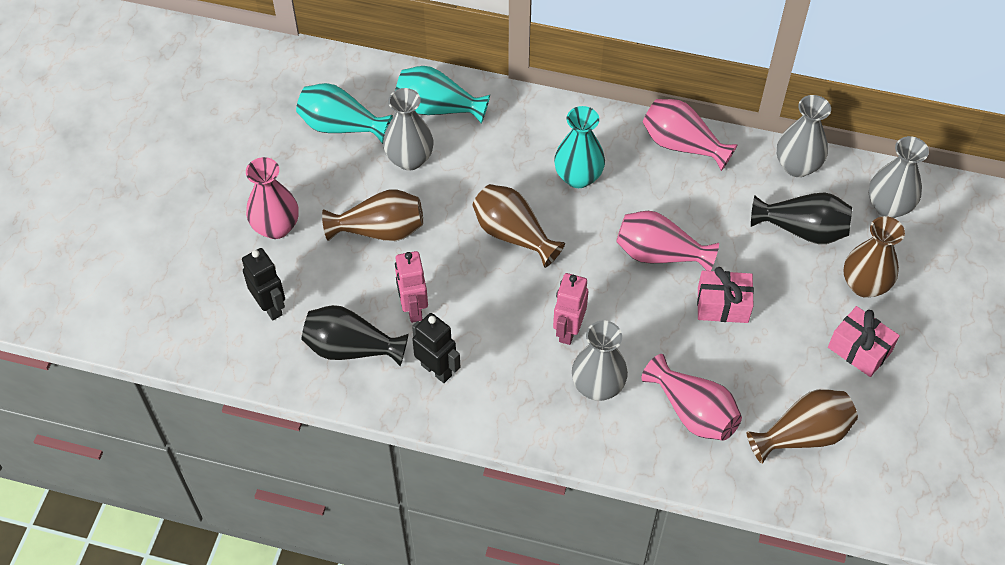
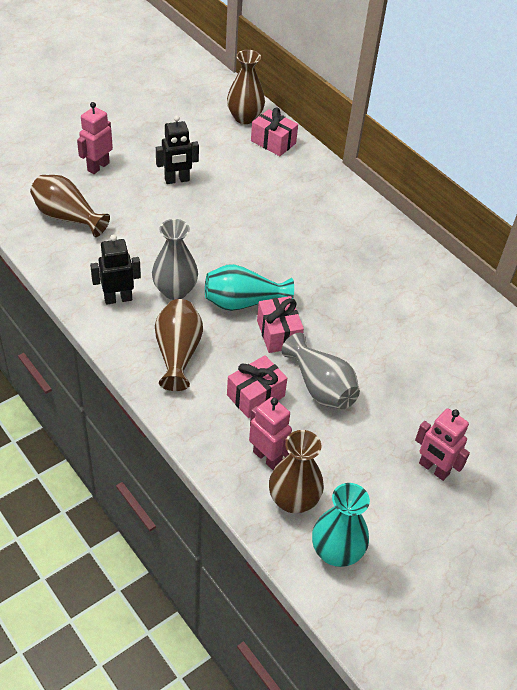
black vase: 2 -> 0
grey vase: 4 -> 2
pink gift: 2 -> 3
pink robot: 2 -> 3
pink vase: 4 -> 0
turquoise vase: 3 -> 2

